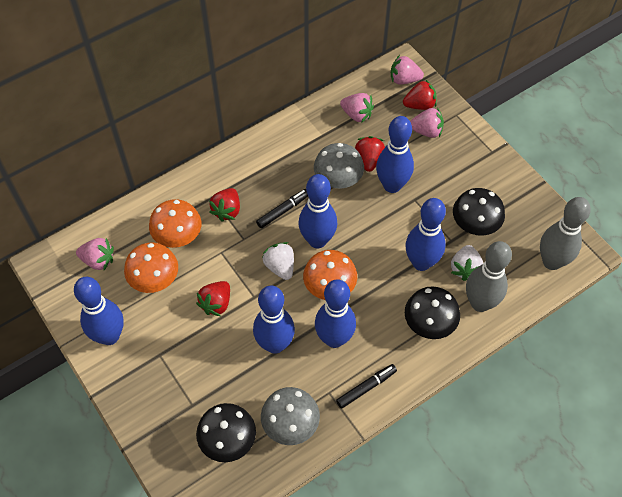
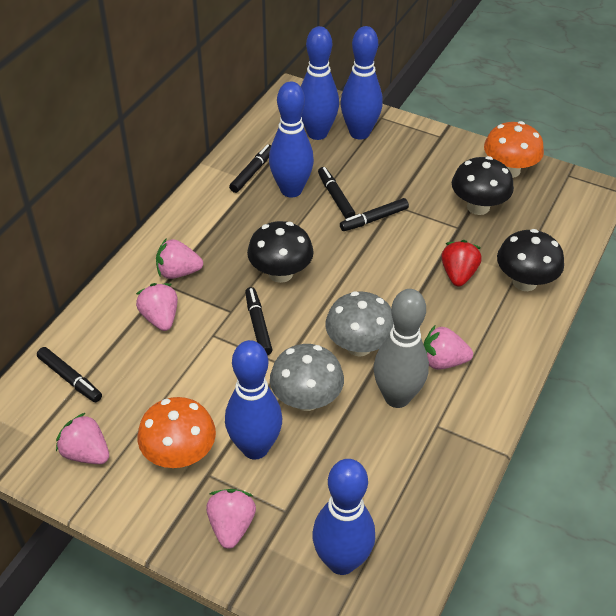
black marker: 2 -> 5
blue bowling pin: 6 -> 5
grey bowling pin: 2 -> 1
orange mushroom: 3 -> 2
pink strawberry: 4 -> 5
red strawberry: 4 -> 1
white strawberry: 2 -> 0

